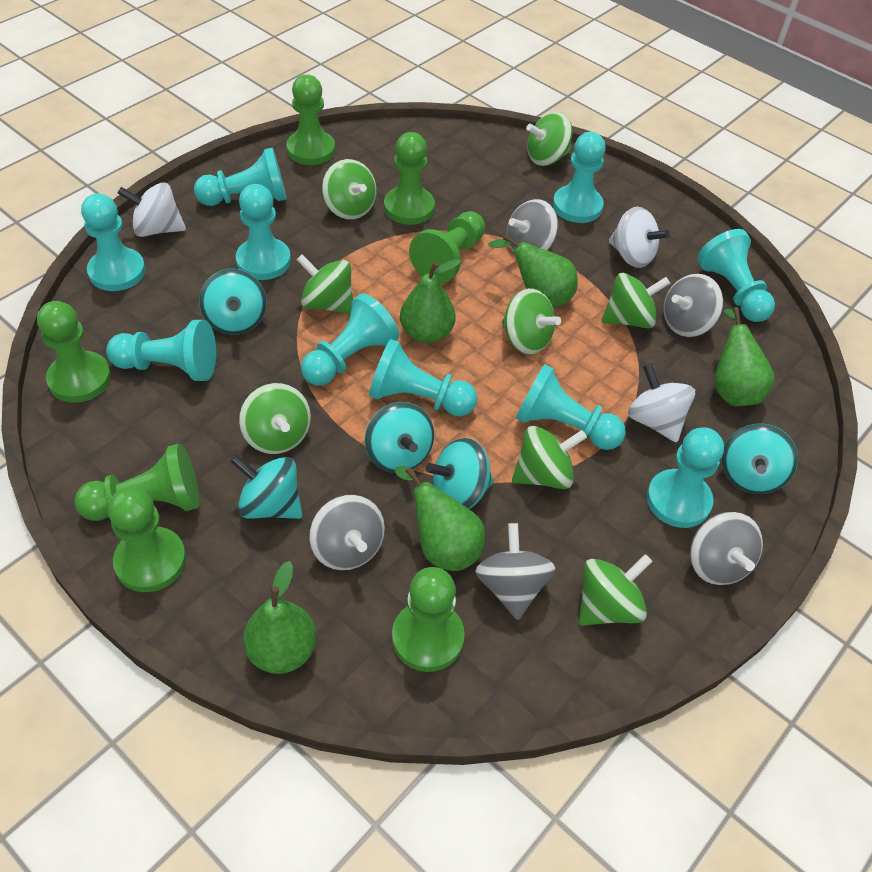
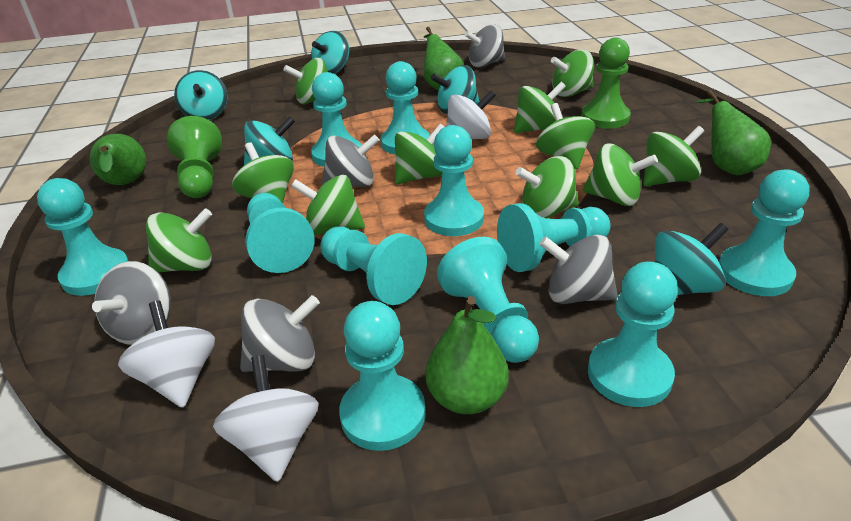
green pawn: 7 -> 2
green pear: 5 -> 4
green spinning top: 8 -> 11
turquoise pawn: 10 -> 11

